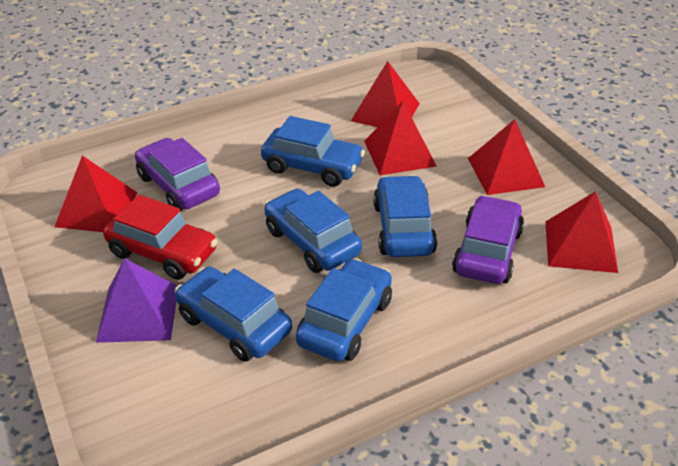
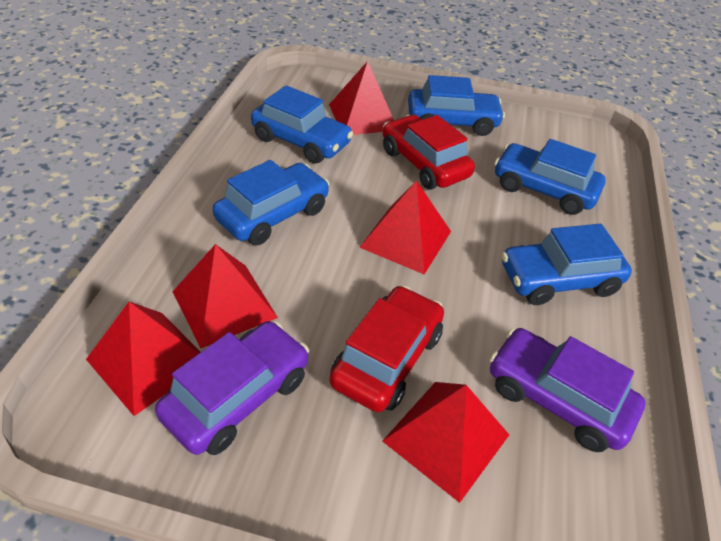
purple pyramid: 1 -> 0
red car: 1 -> 2

